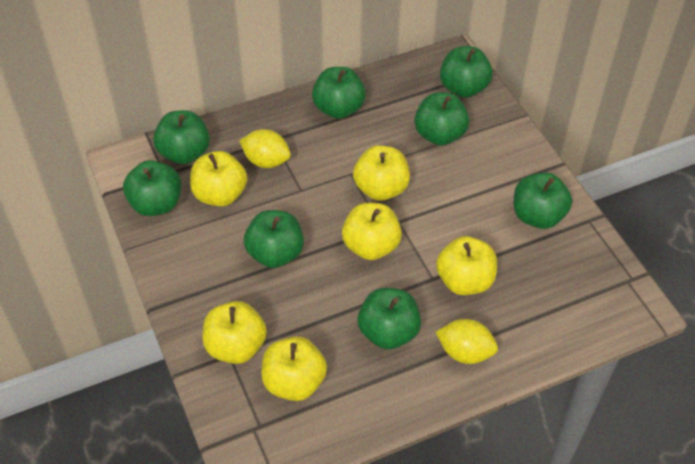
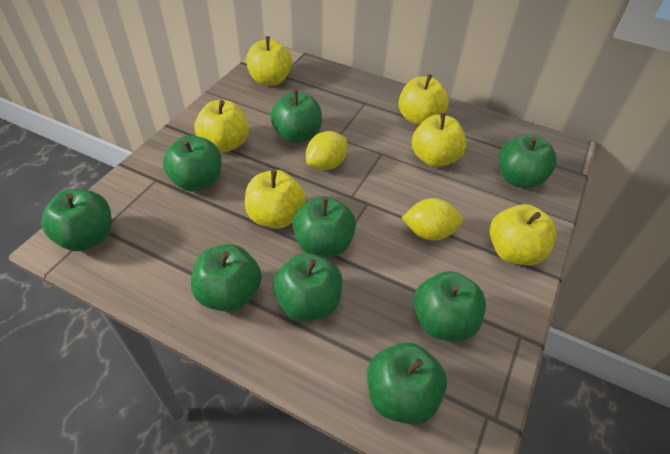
green apple: 8 -> 9

